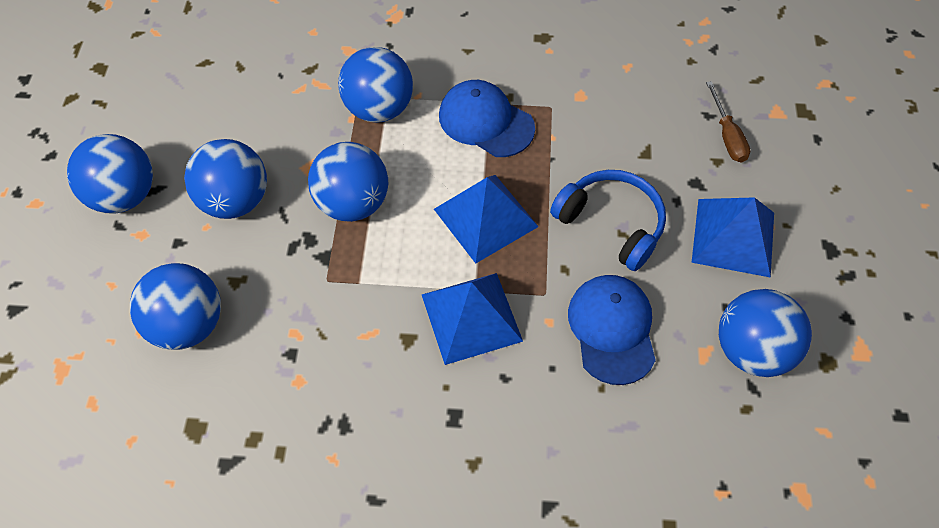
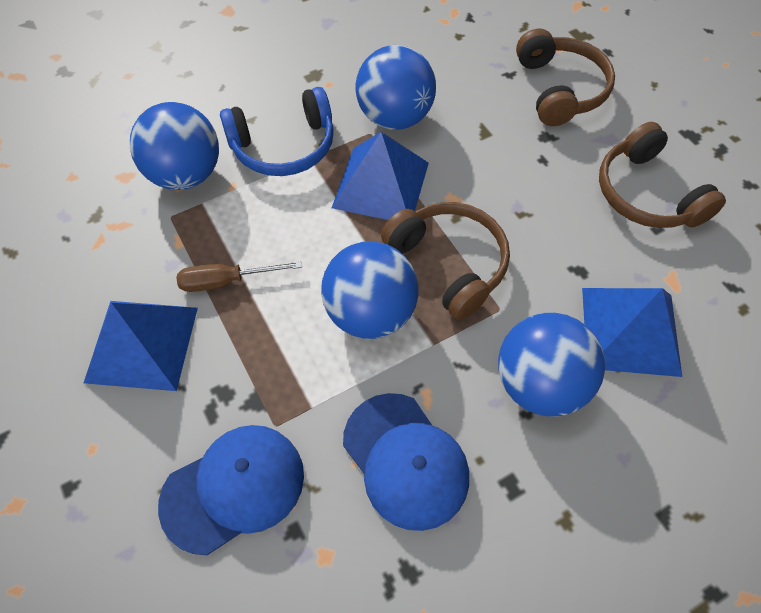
blue ball: 6 -> 4
brown headphones: 0 -> 3

